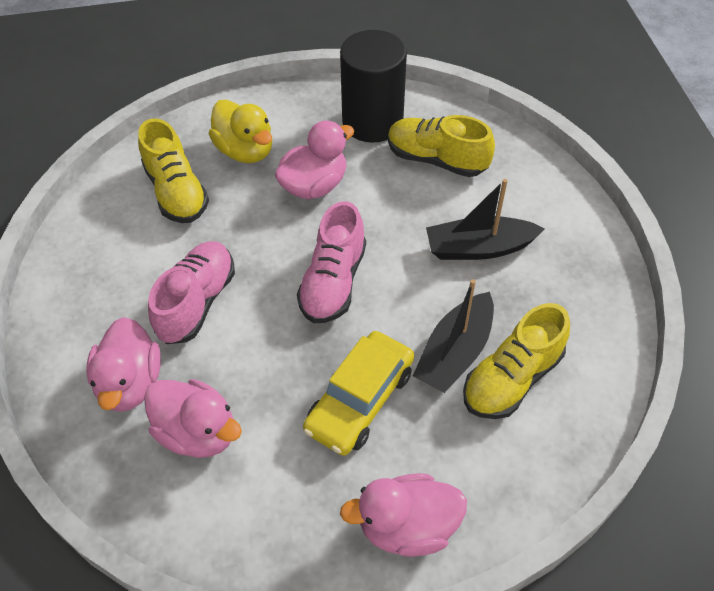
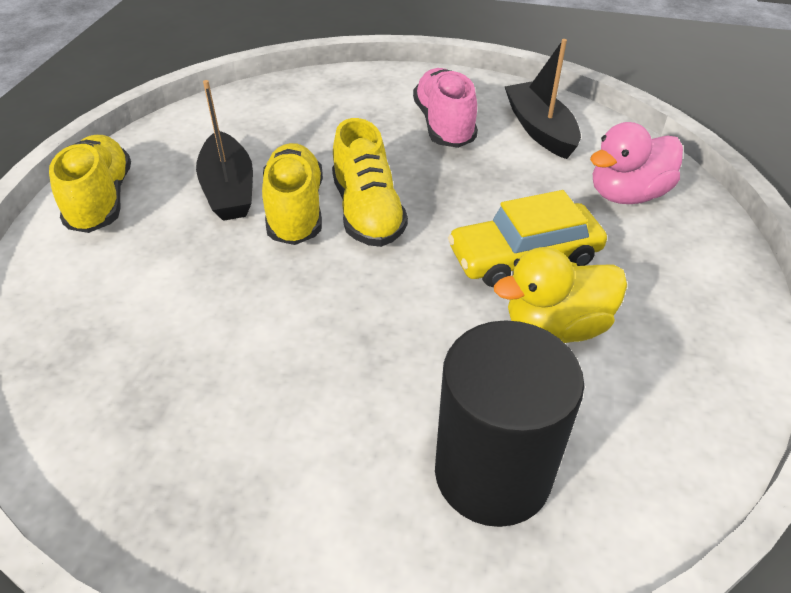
pink duck: 4 -> 1
pink shoe: 2 -> 1

